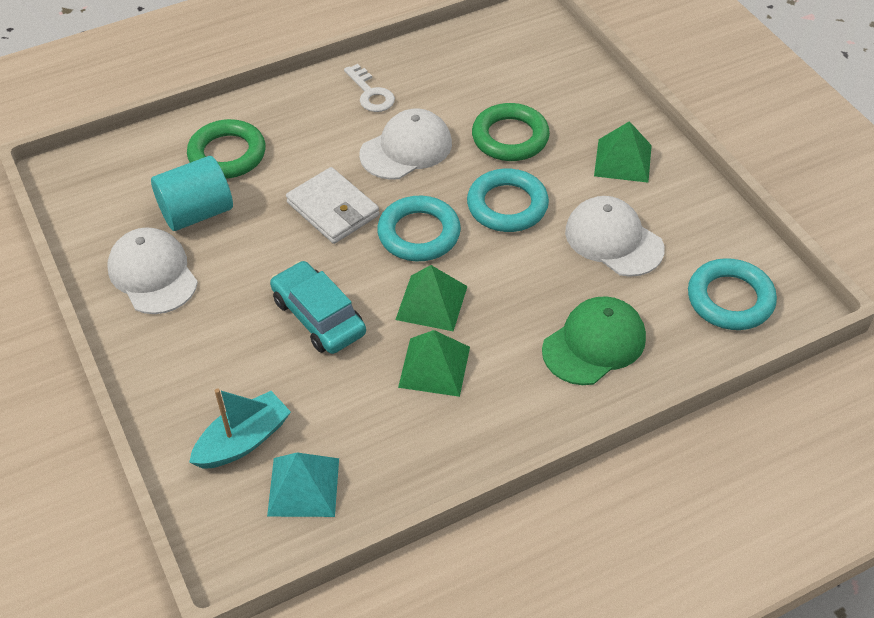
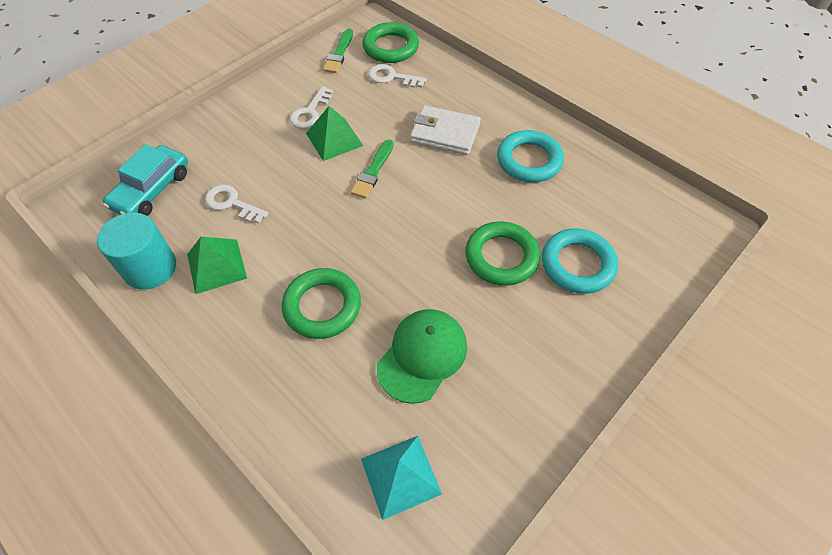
green brush: 0 -> 2
green pyramid: 3 -> 2
green ring: 2 -> 3
turquoise boat: 1 -> 0
turquoise ring: 3 -> 2
white cap: 3 -> 0
white key: 1 -> 3

